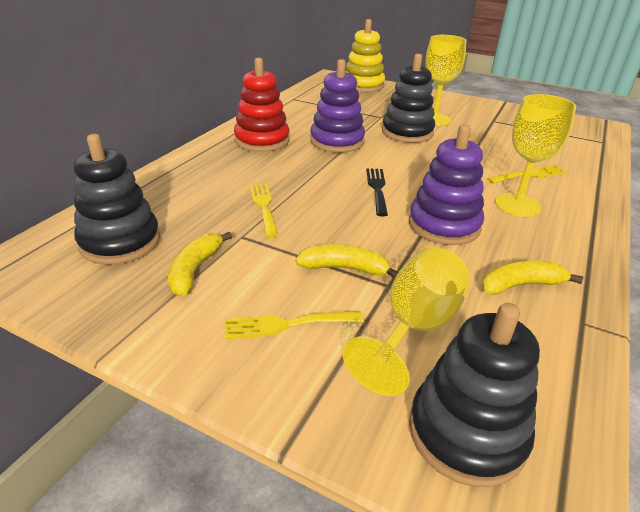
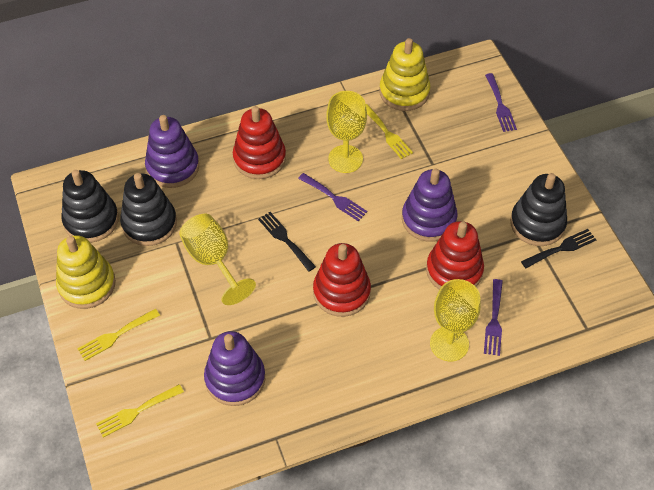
black fork: 1 -> 2
purple fork: 0 -> 3
purple stacking toy: 2 -> 3
red stacking toy: 1 -> 3
yellow banana: 3 -> 0
yellow stacking toy: 1 -> 2

